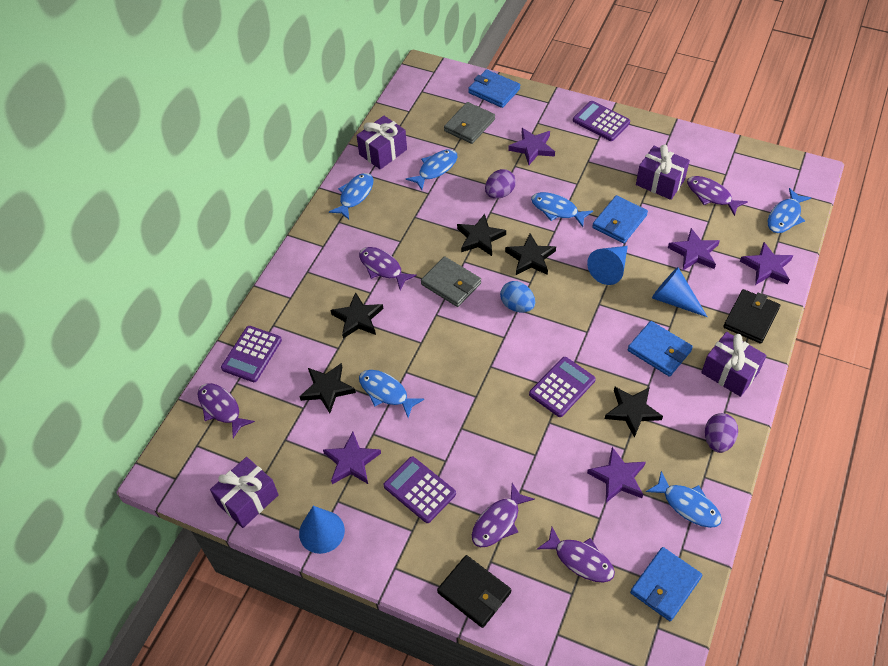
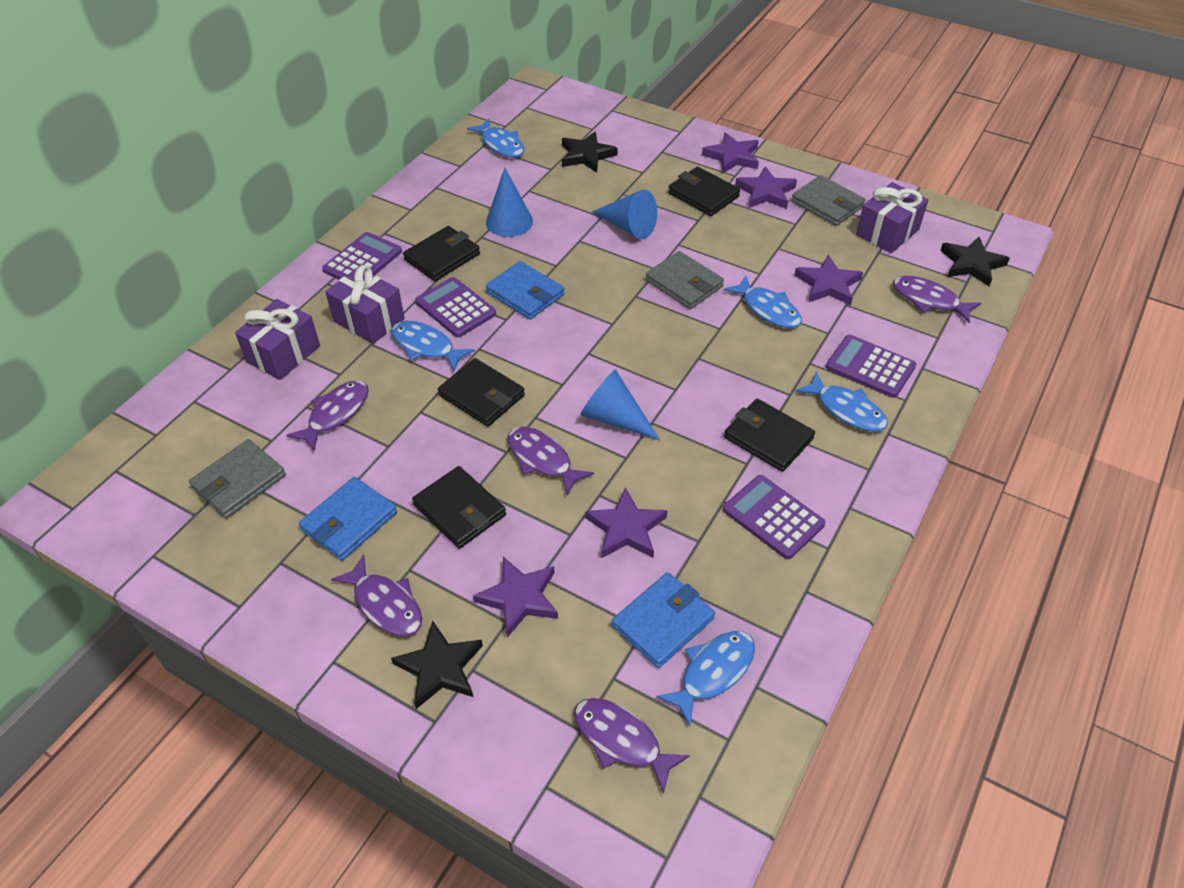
black star: 5 -> 3
black wallet: 2 -> 5
blue egg: 1 -> 0
blue fish: 6 -> 5
blue wallet: 4 -> 3
grey wallet: 2 -> 3
purple egg: 2 -> 0
purple gift: 4 -> 3

